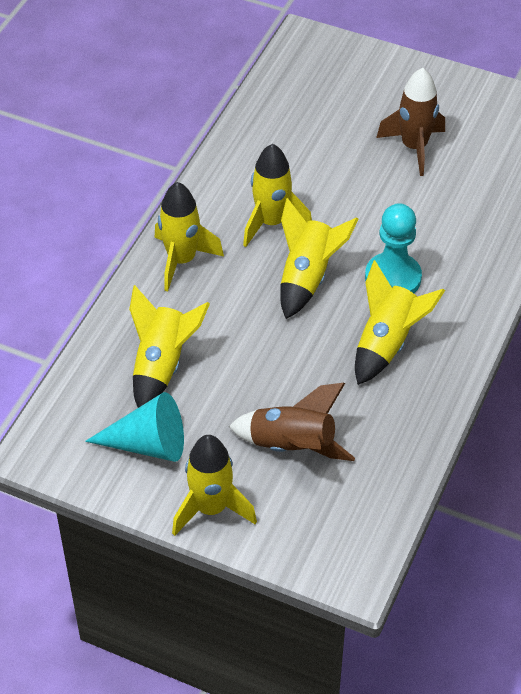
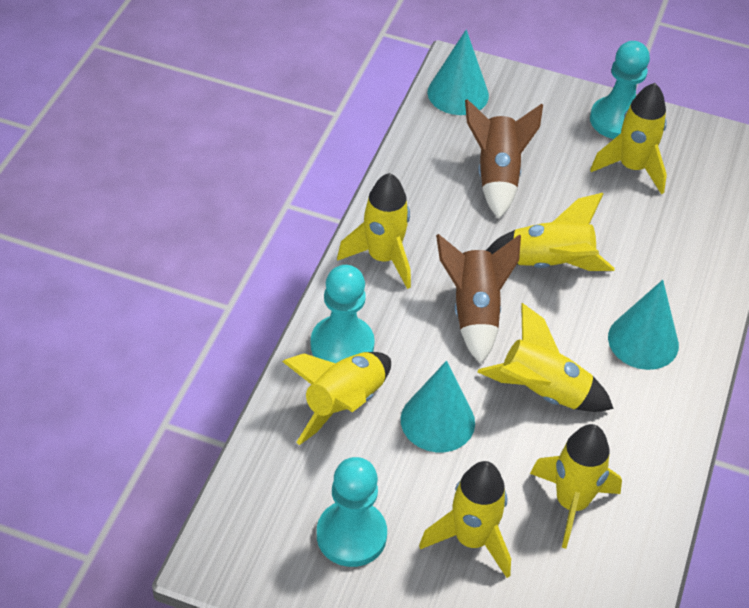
turquoise cone: 1 -> 3
turquoise pawn: 1 -> 3
yellow rocket: 6 -> 7

